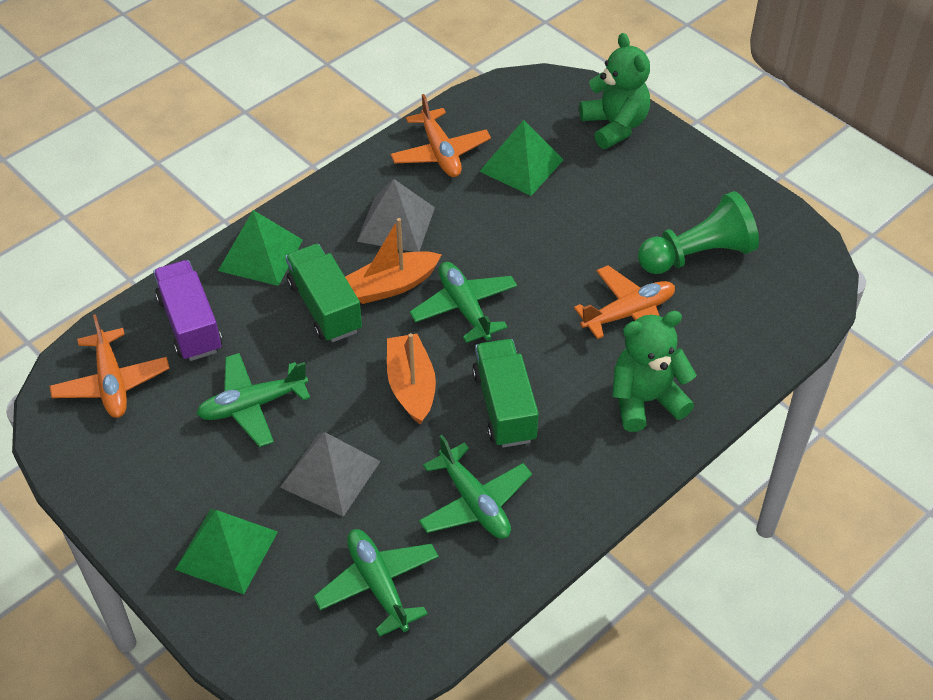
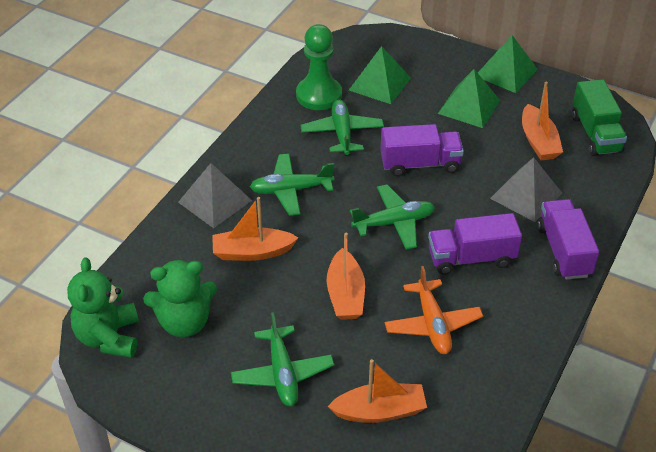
green truck: 2 -> 1
orange boat: 2 -> 4
orange plane: 3 -> 1
purple truck: 1 -> 3

